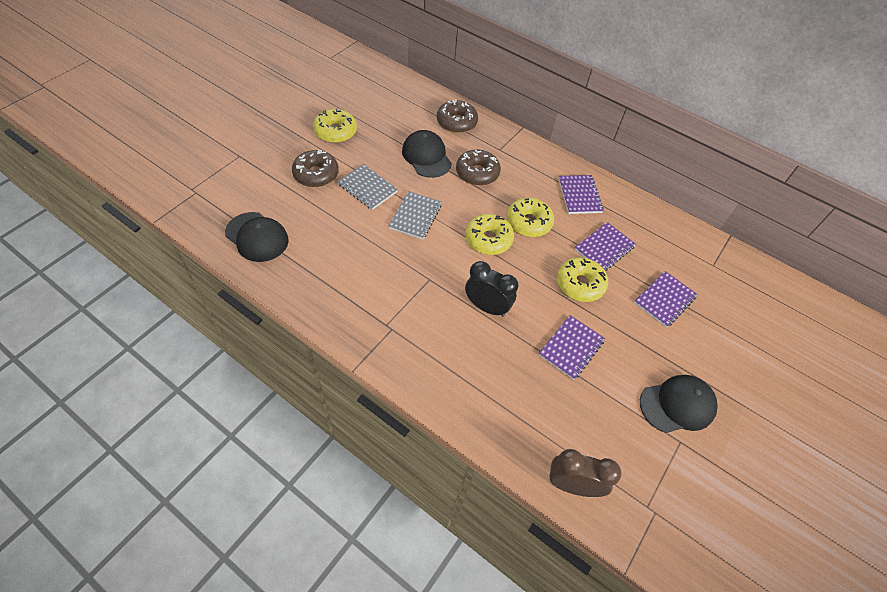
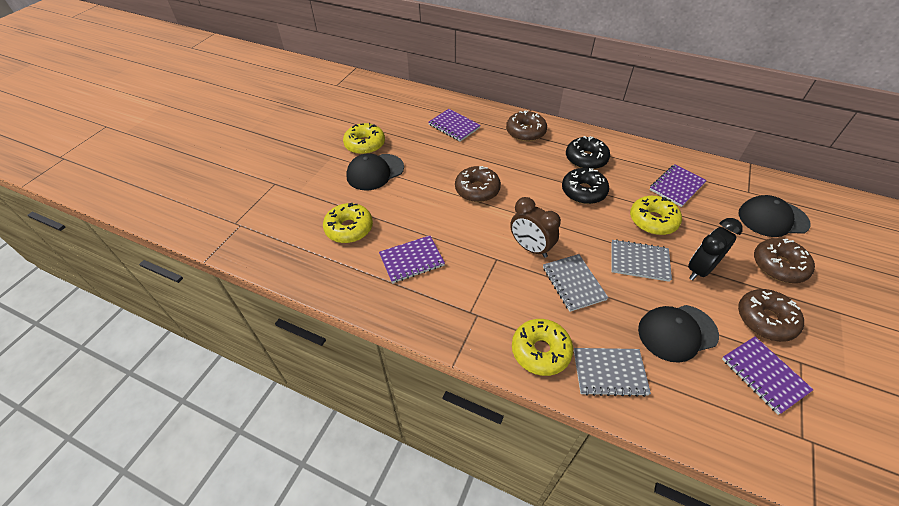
black donut: 0 -> 2
brown donut: 3 -> 4
grey notebook: 2 -> 3

